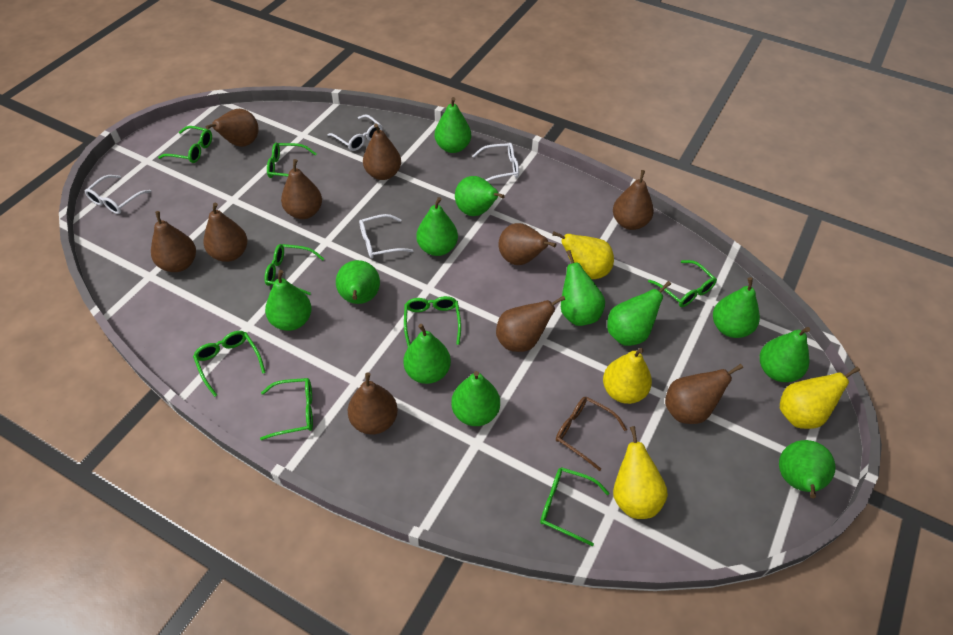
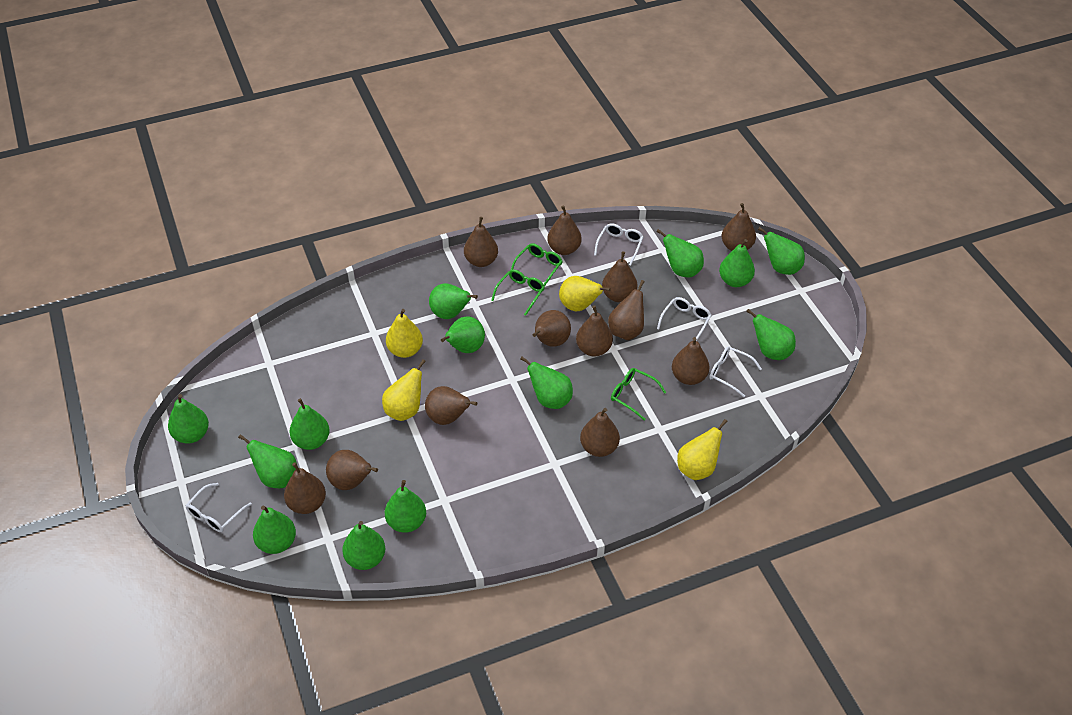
brown glasses: 1 -> 0
brown pear: 10 -> 12
green glasses: 8 -> 3
green pear: 12 -> 13

